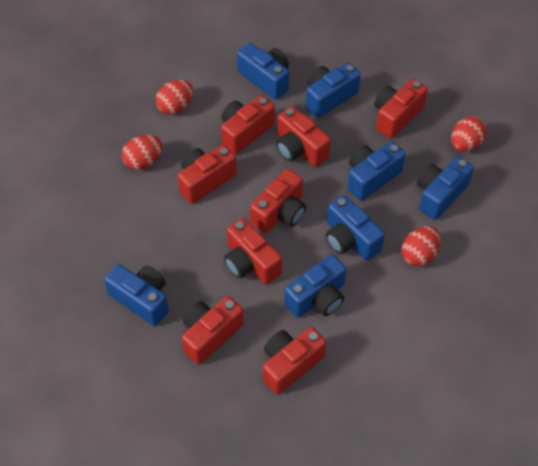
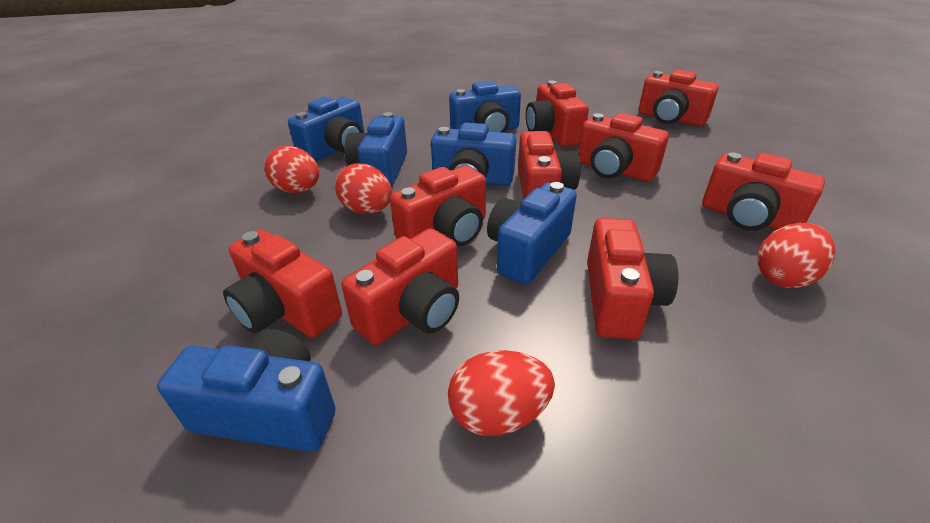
blue camera: 7 -> 6
red camera: 8 -> 9

